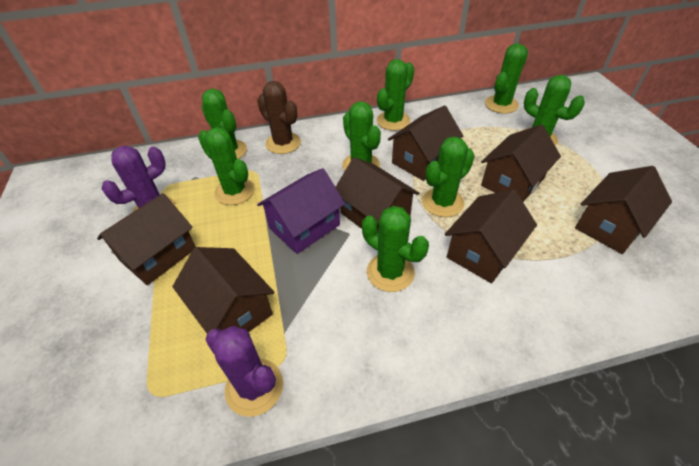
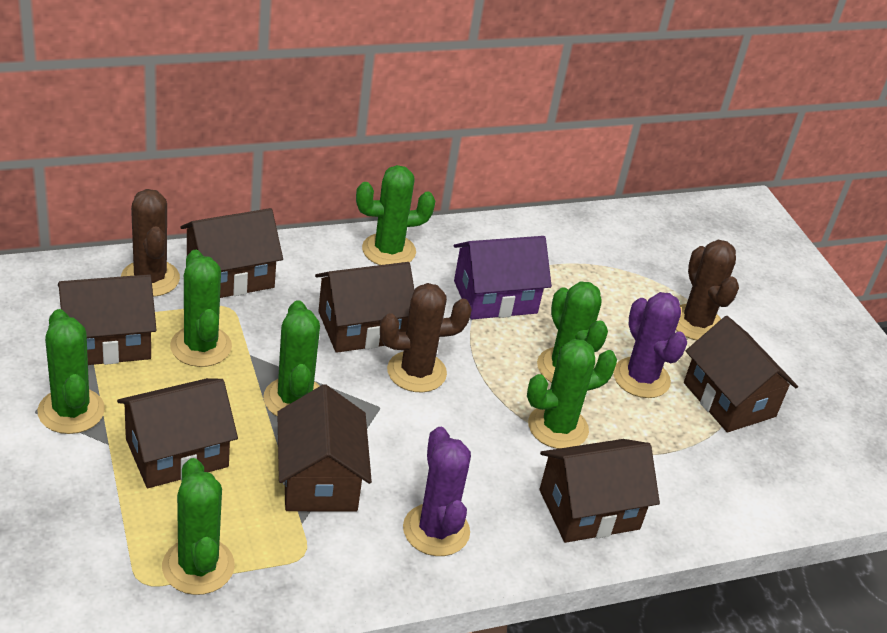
brown cactus: 1 -> 3
green cactus: 8 -> 7

